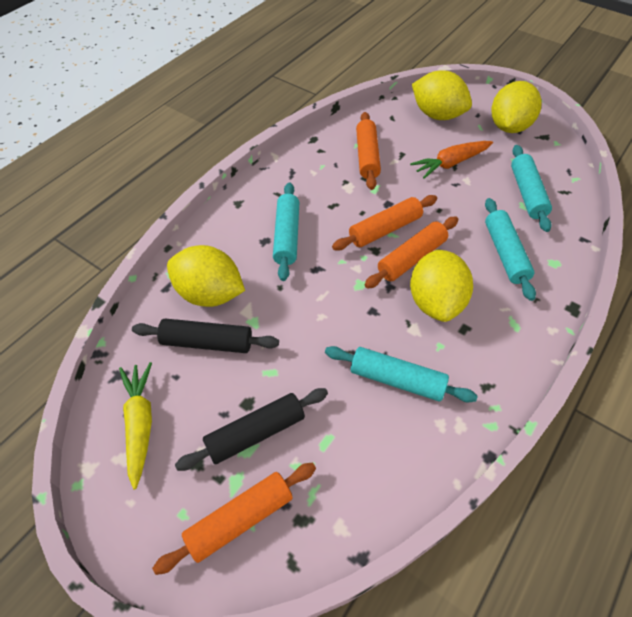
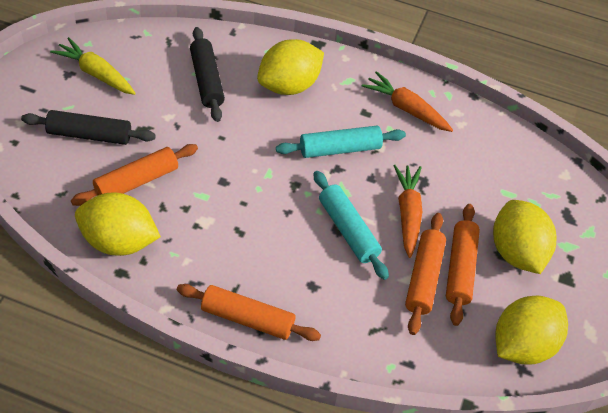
orange carrot: 1 -> 2
turquoise rolling pin: 4 -> 2

